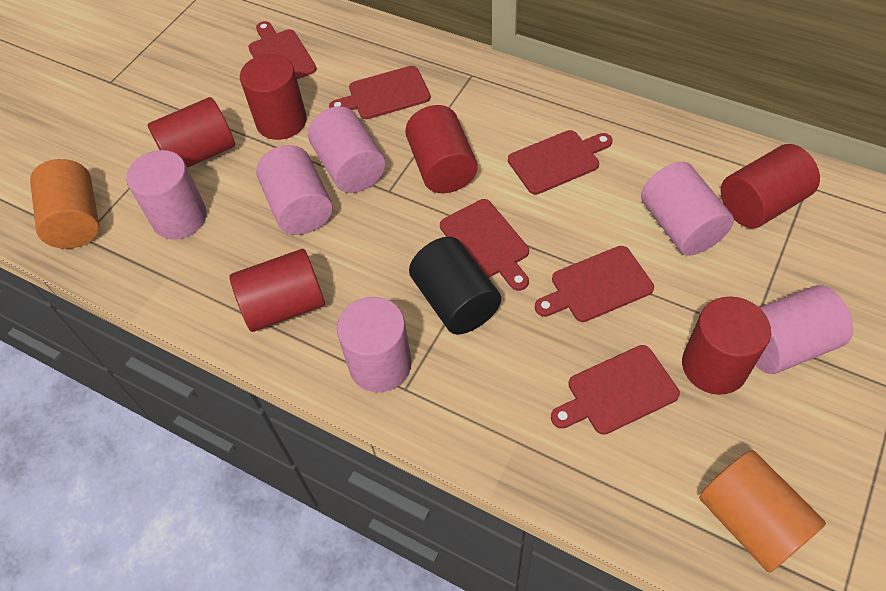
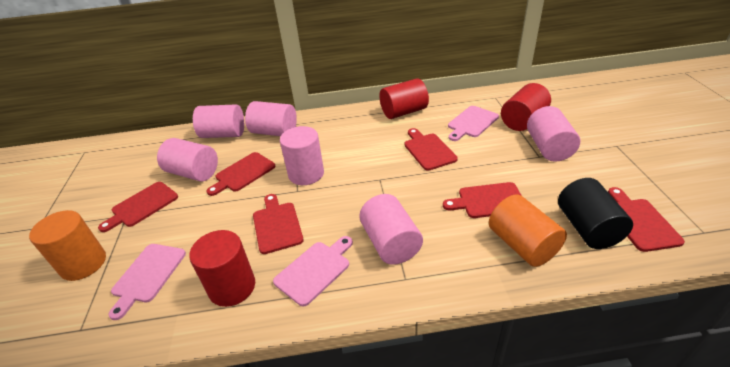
pink cutting board: 0 -> 3
red cylinder: 6 -> 3

